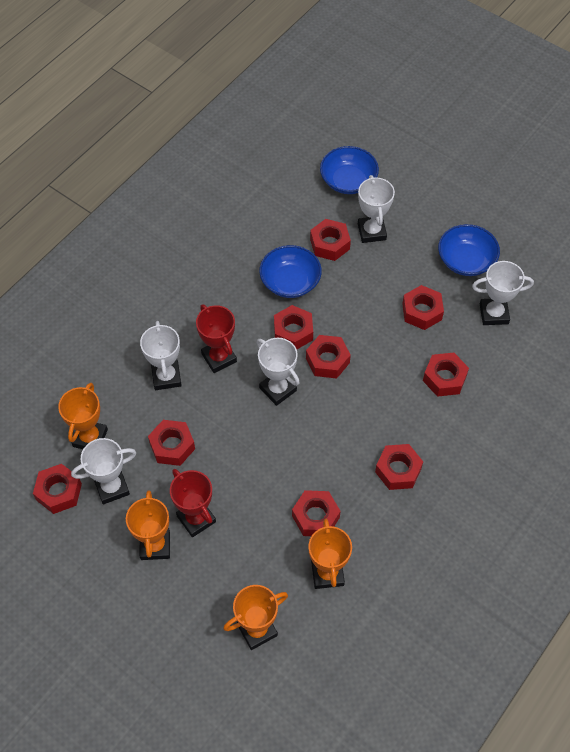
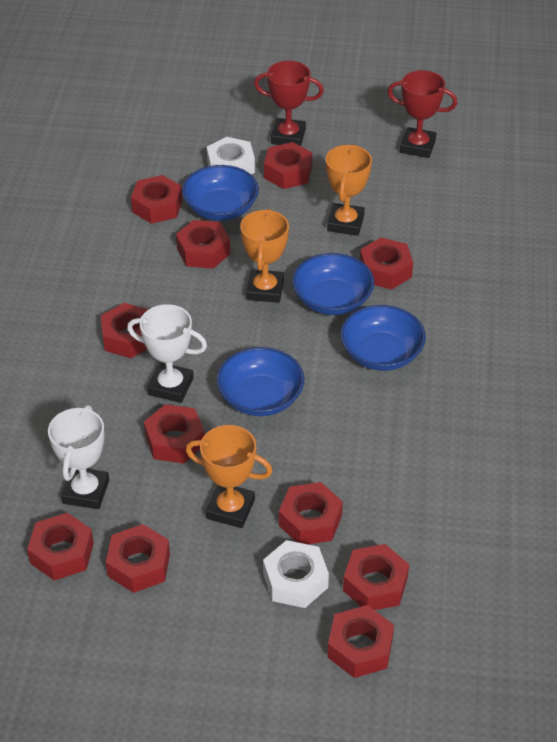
blue bowl: 3 -> 4
orange trophy: 4 -> 3
red nut: 9 -> 11
white nut: 0 -> 2
white trophy: 5 -> 2

